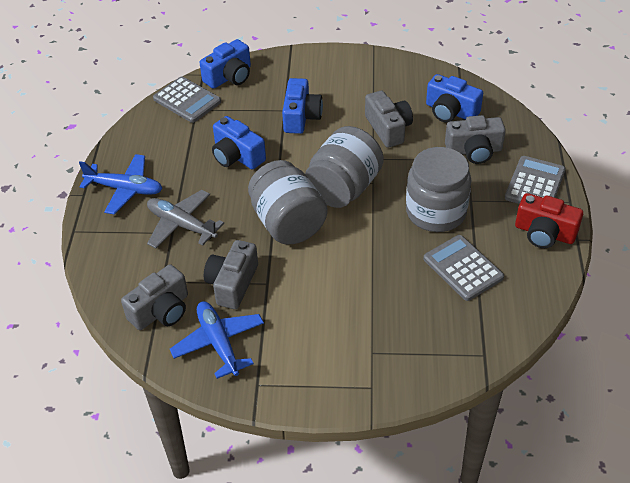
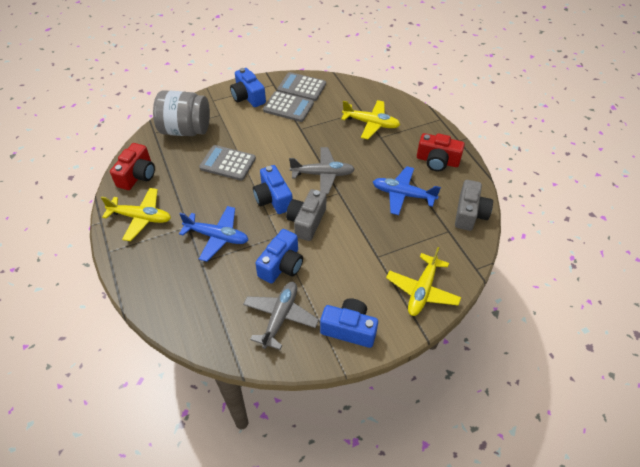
grey camera: 4 -> 2
grey jar: 3 -> 1
grey plane: 1 -> 2
red camera: 1 -> 2
yellow plane: 0 -> 3

